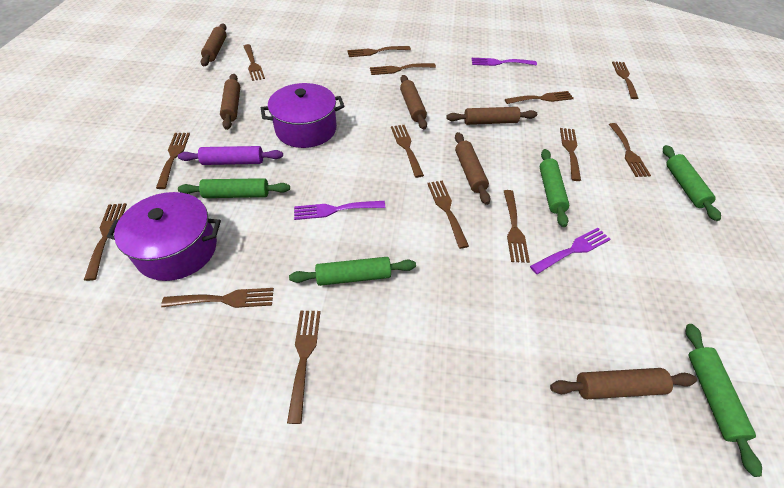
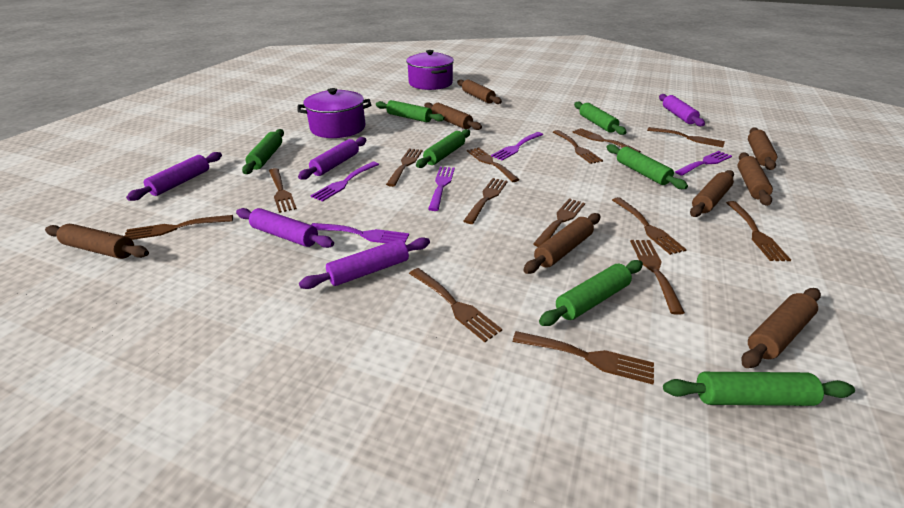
brown rolling pin: 6 -> 8
green rolling pin: 5 -> 7
purple fork: 3 -> 5
purple rolling pin: 1 -> 5

